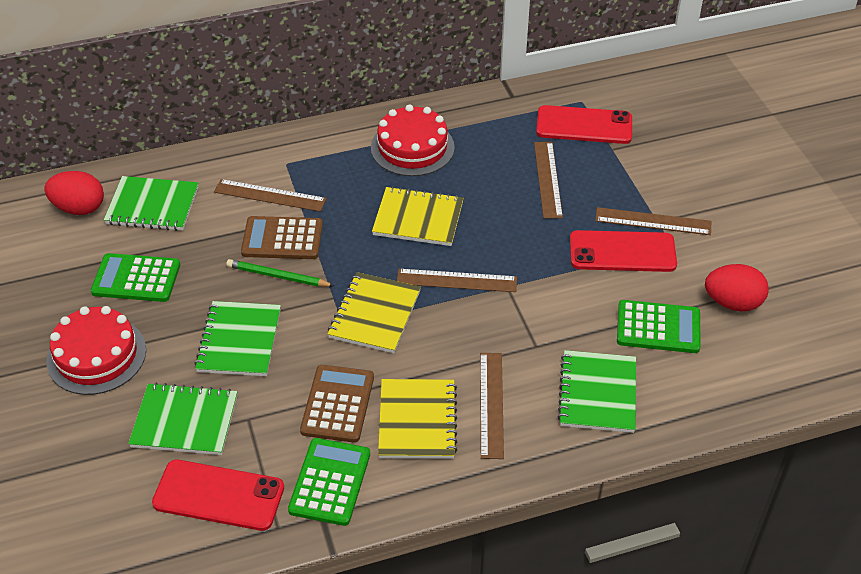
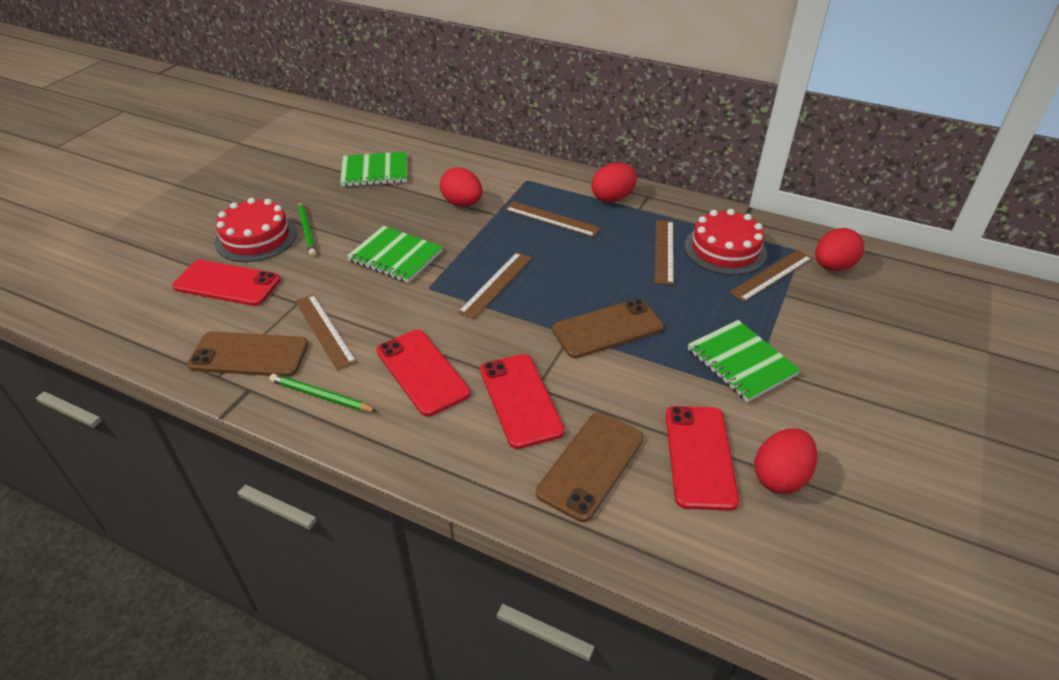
brown calculator: 2 -> 0
brown phone: 0 -> 3
green calculator: 3 -> 0
green notebook: 4 -> 3
green pencil: 1 -> 2
red egg: 2 -> 4
red phone: 3 -> 4
yellow notebook: 3 -> 0

